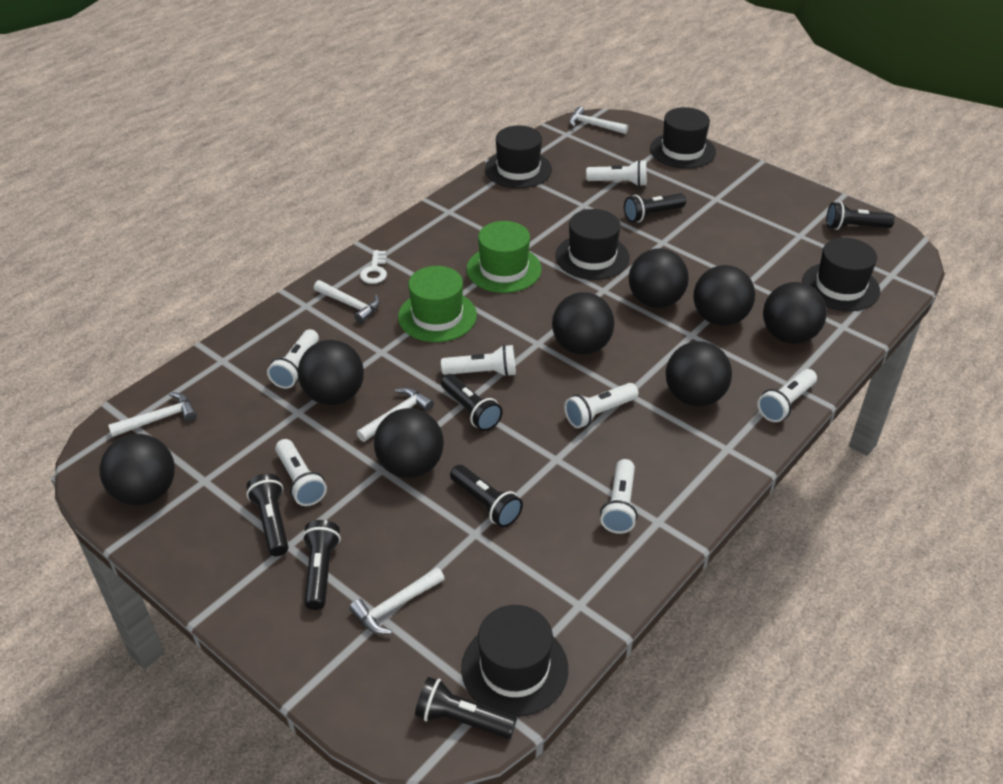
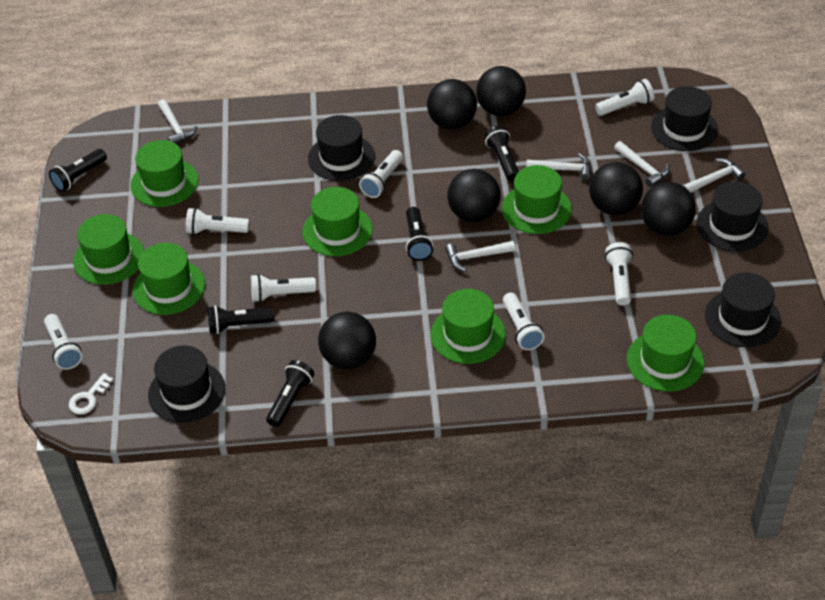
black ball: 8 -> 6
black flashlight: 7 -> 5
green hat: 2 -> 7

